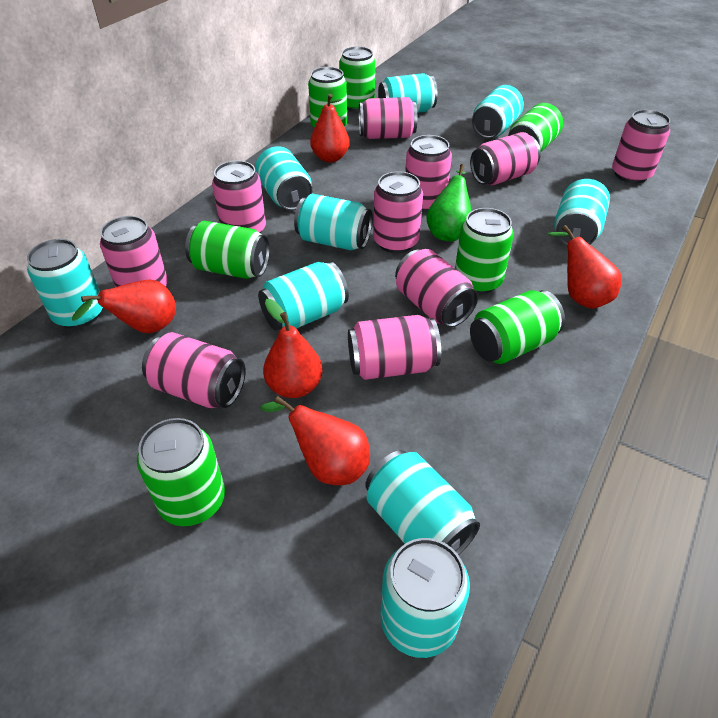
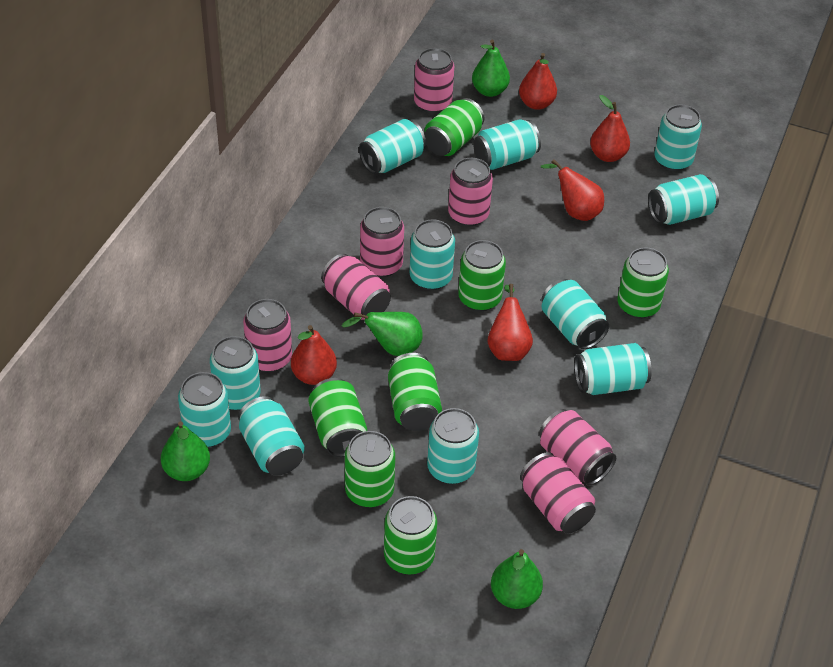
green pear: 1 -> 4
pink can: 10 -> 7
turquoise can: 9 -> 11

